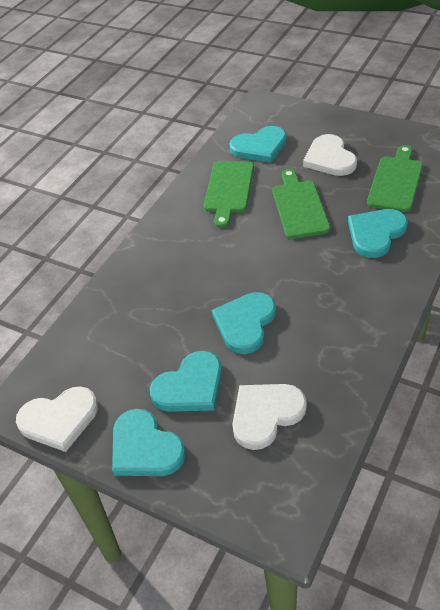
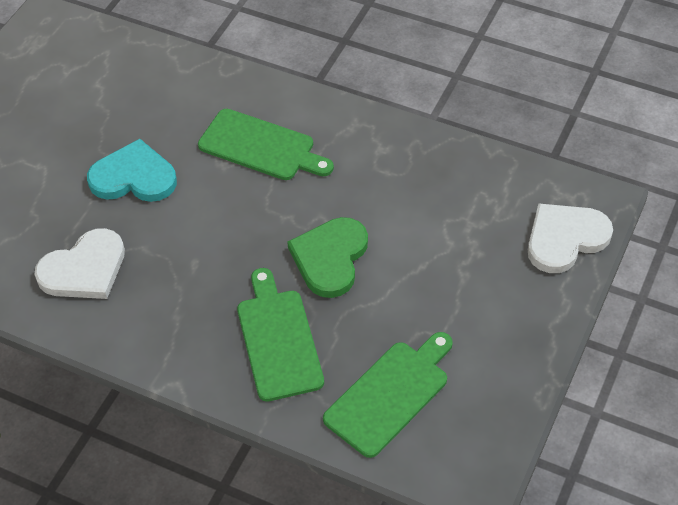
green heart: 0 -> 1
turquoise heart: 5 -> 1
white heart: 3 -> 2

